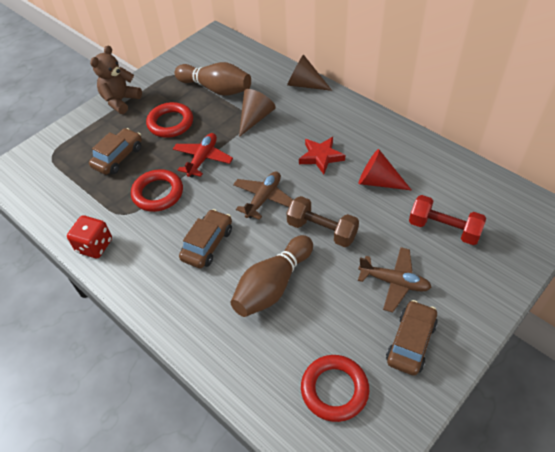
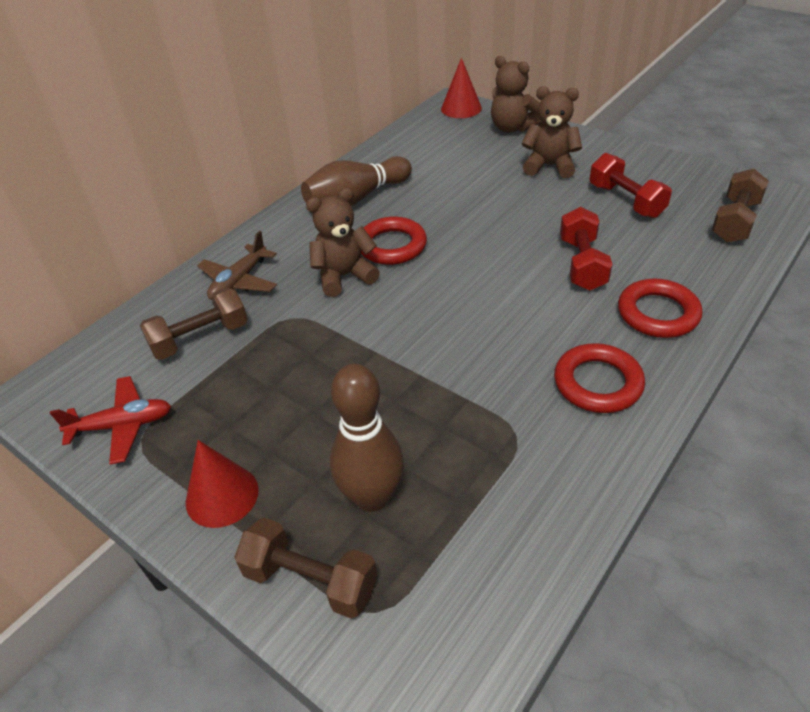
brown car: 3 -> 0
brown cone: 2 -> 0
brown dumbbell: 1 -> 3
brown plane: 2 -> 1
brown teddy bear: 1 -> 3
red cone: 1 -> 2
red dice: 1 -> 0
red dumbbell: 1 -> 2
red star: 1 -> 0

